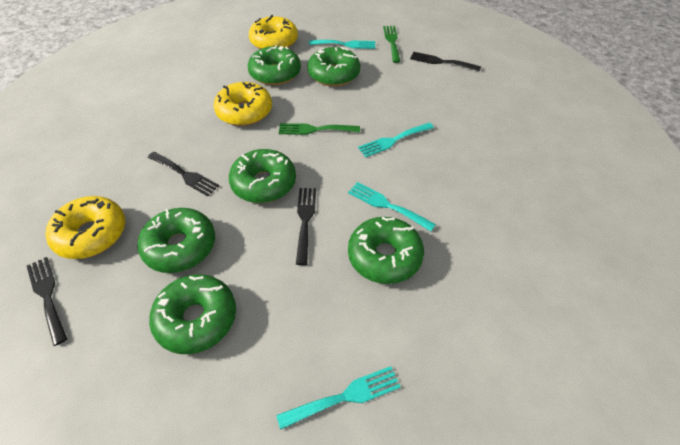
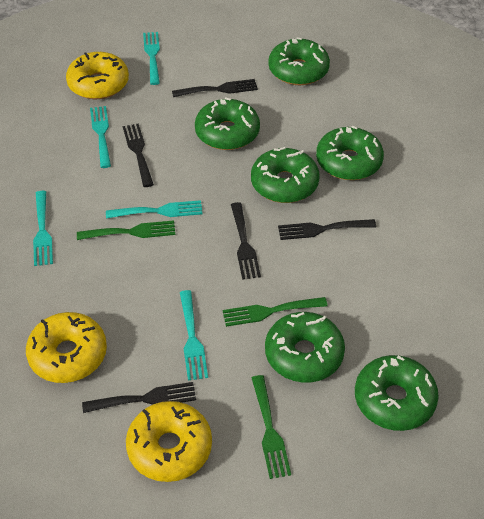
black fork: 4 -> 5
green fork: 2 -> 3
turquoise fork: 4 -> 5

